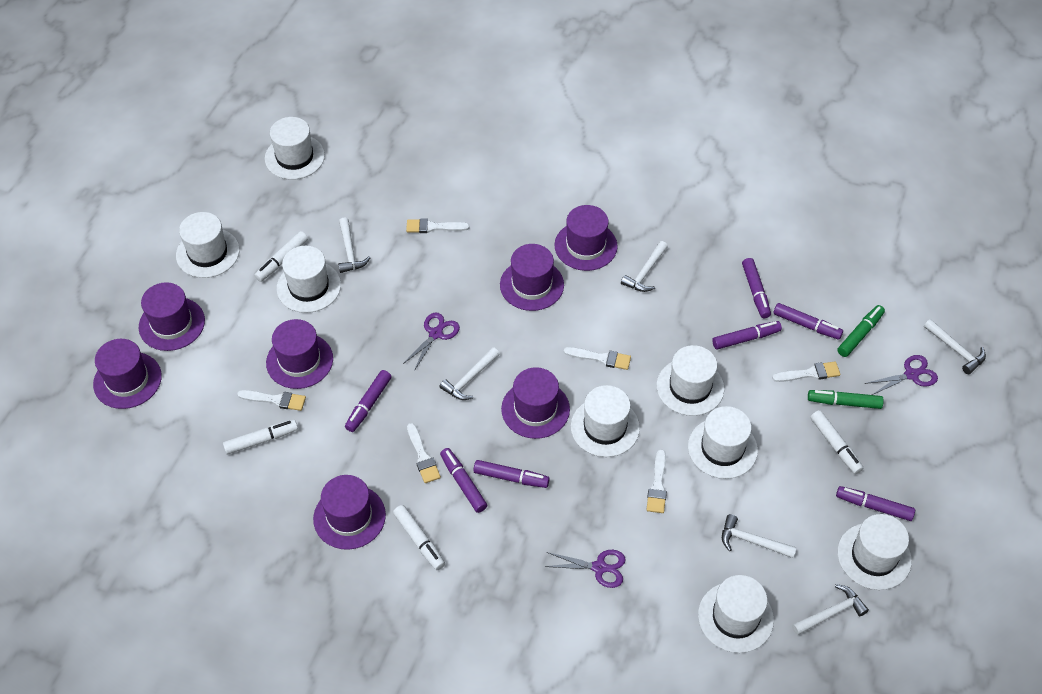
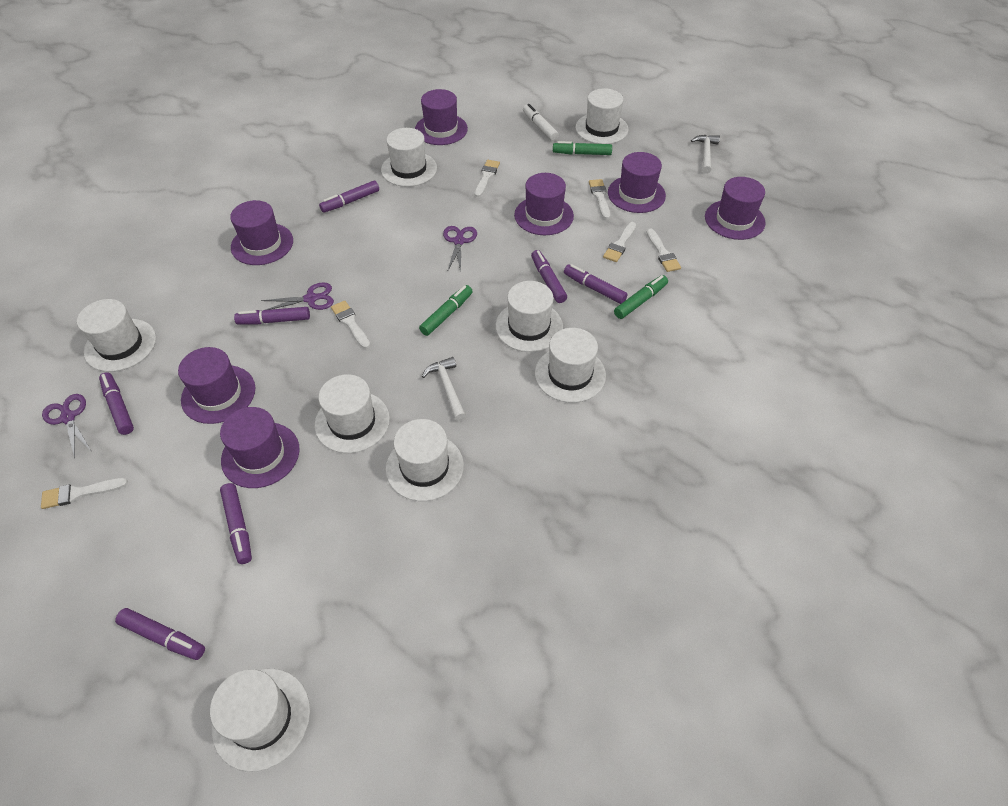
green marker: 2 -> 3
white hammer: 6 -> 2
white marker: 4 -> 1

